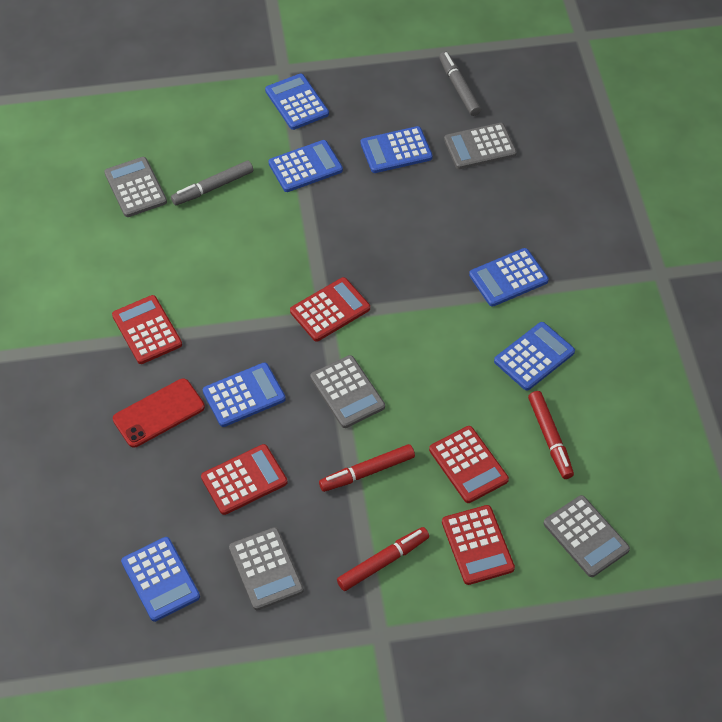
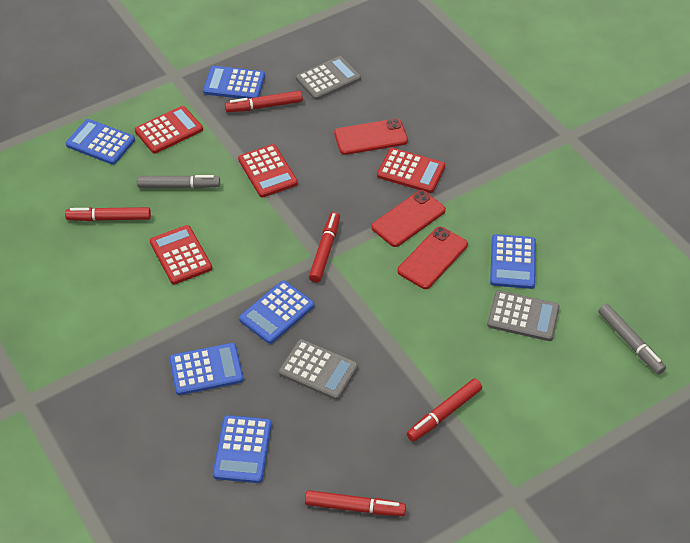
blue calculator: 7 -> 6
grey calculator: 5 -> 3
red calculator: 5 -> 4
red marker: 3 -> 5
red phone: 1 -> 3

